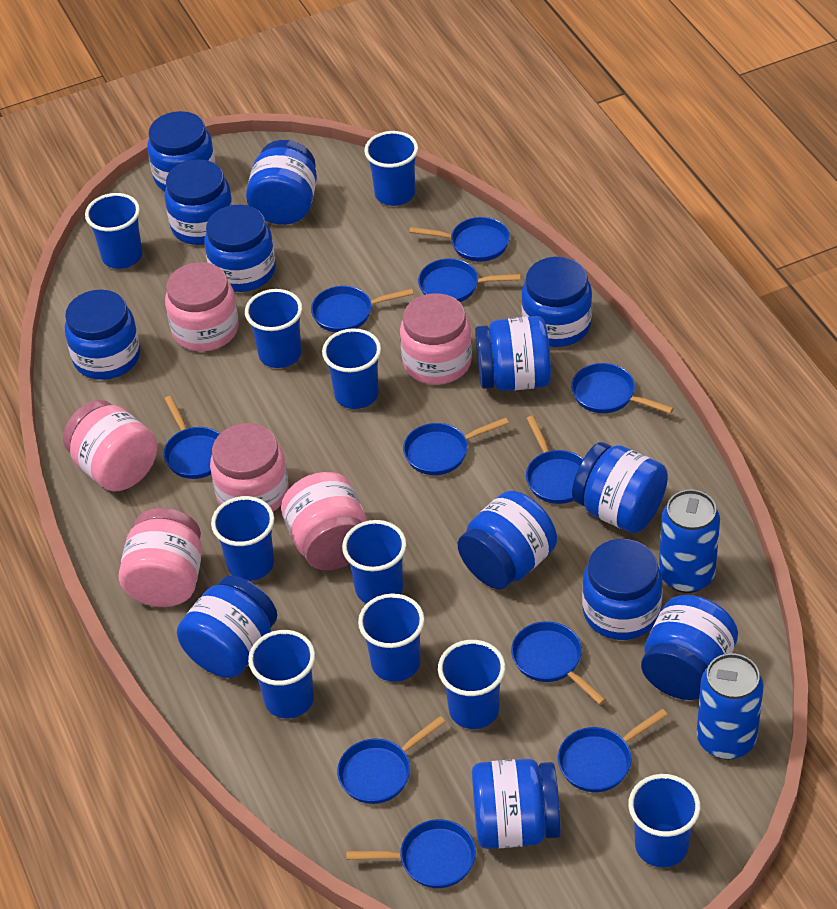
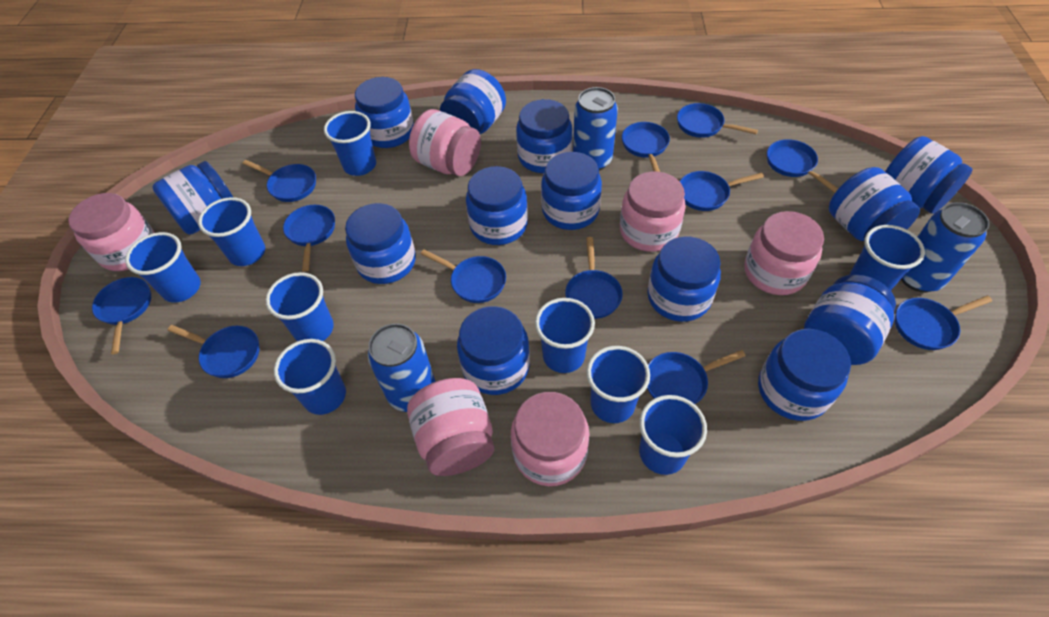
blue can: 2 -> 3
blue cup: 10 -> 9
blue pan: 11 -> 12

